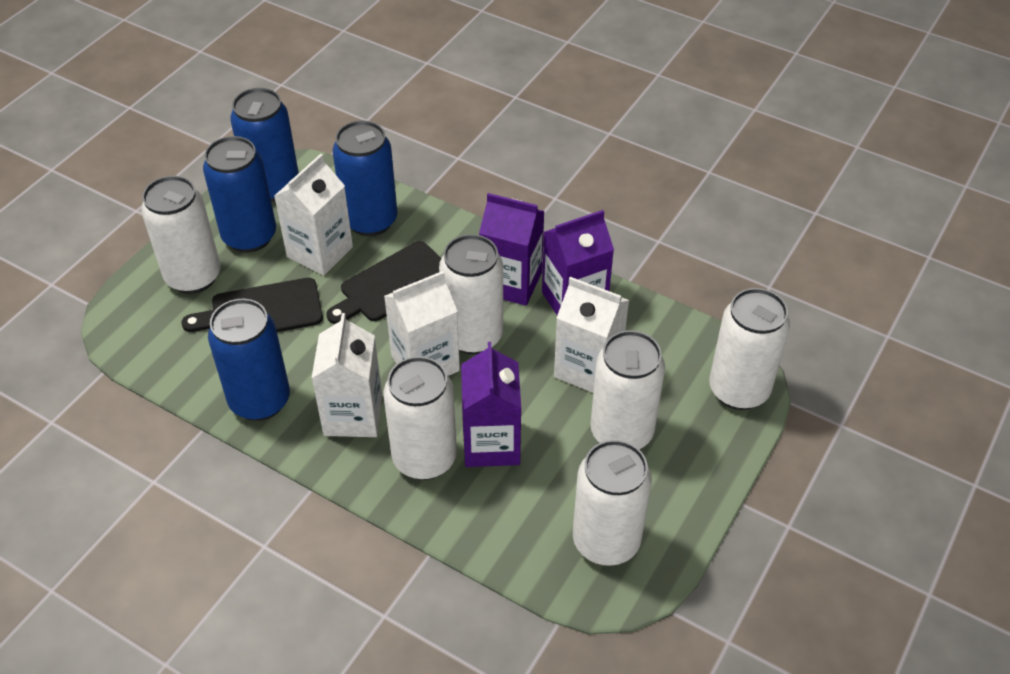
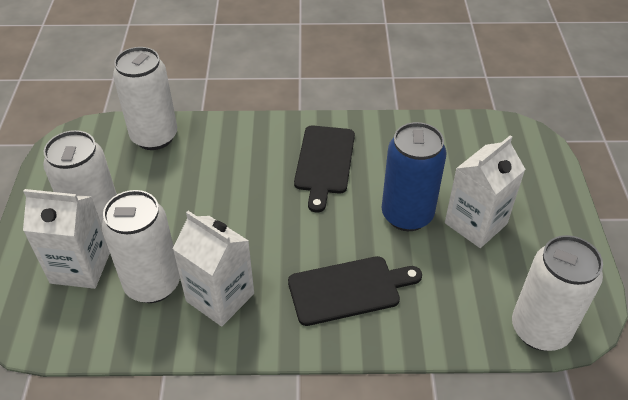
blue can: 4 -> 1
purple carton: 3 -> 0
white can: 6 -> 4
white carton: 4 -> 3

